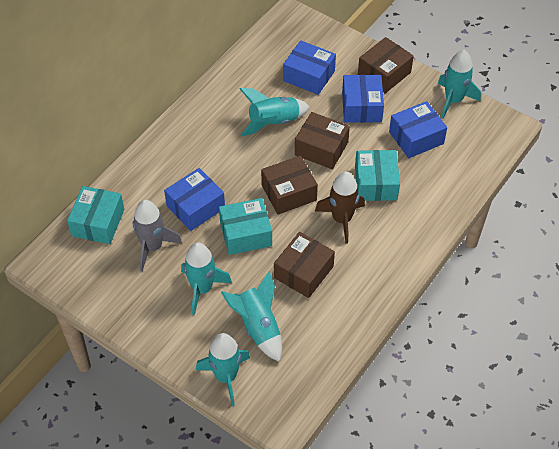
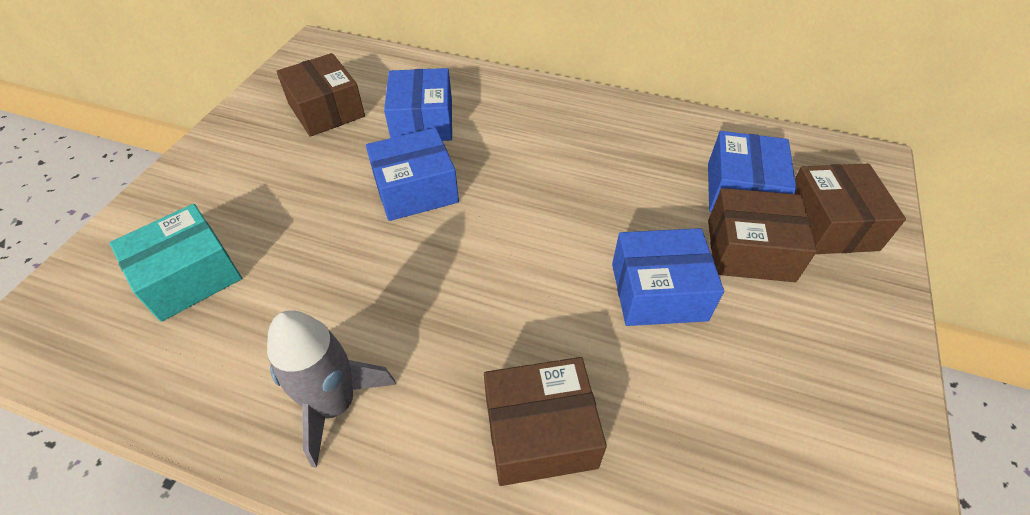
brown rocket: 1 -> 0
turquoise box: 3 -> 1
turquoise rocket: 5 -> 0

